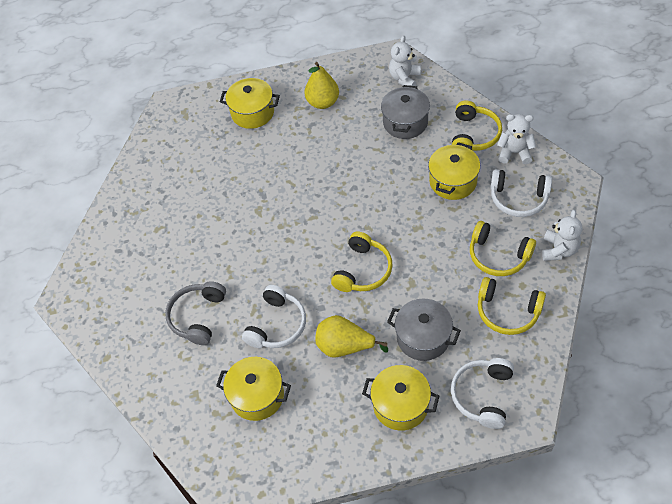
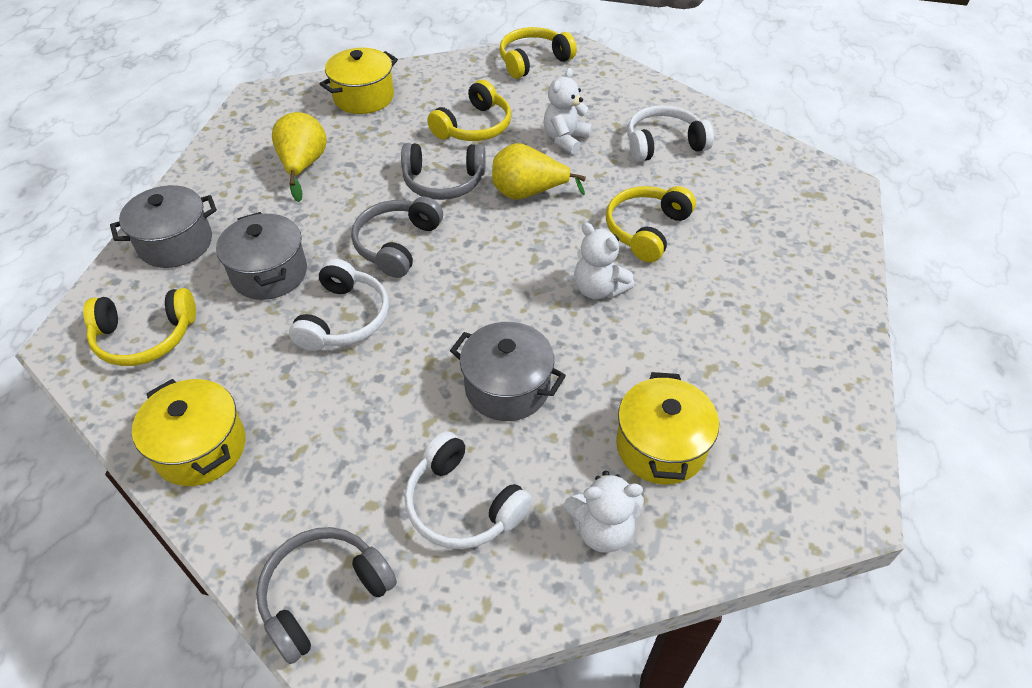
grey headphones: 1 -> 3
grey pot: 2 -> 3
yellow pot: 4 -> 3

